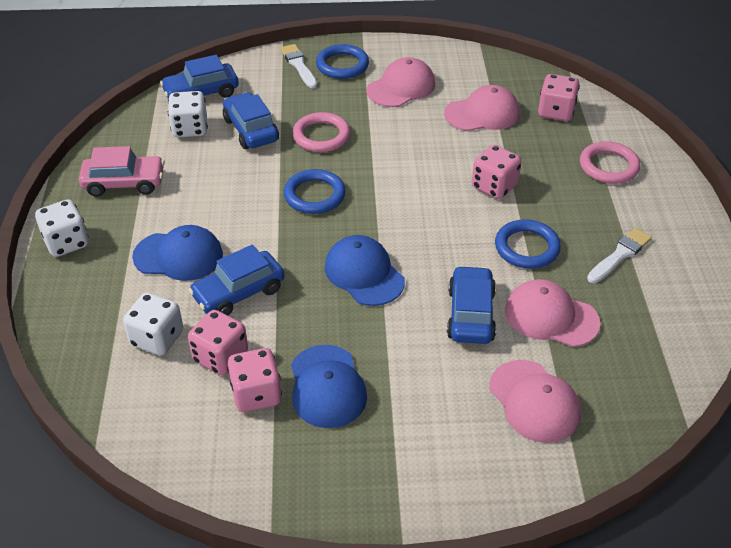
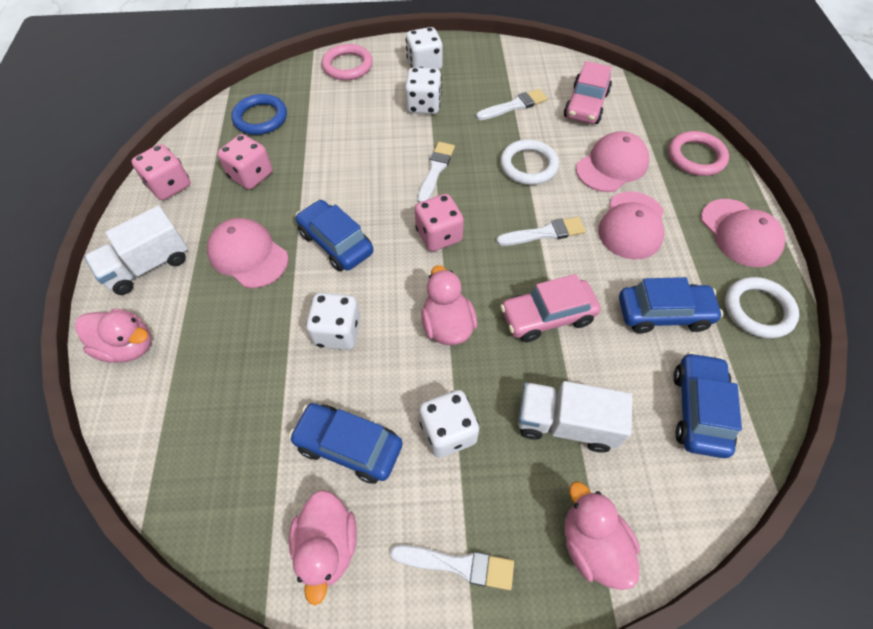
blue cap: 3 -> 0
blue ring: 3 -> 1
pink car: 1 -> 2
pink dice: 4 -> 3
pink duck: 0 -> 4
white brush: 2 -> 4
white dice: 3 -> 4
white ring: 0 -> 2
white truck: 0 -> 2

